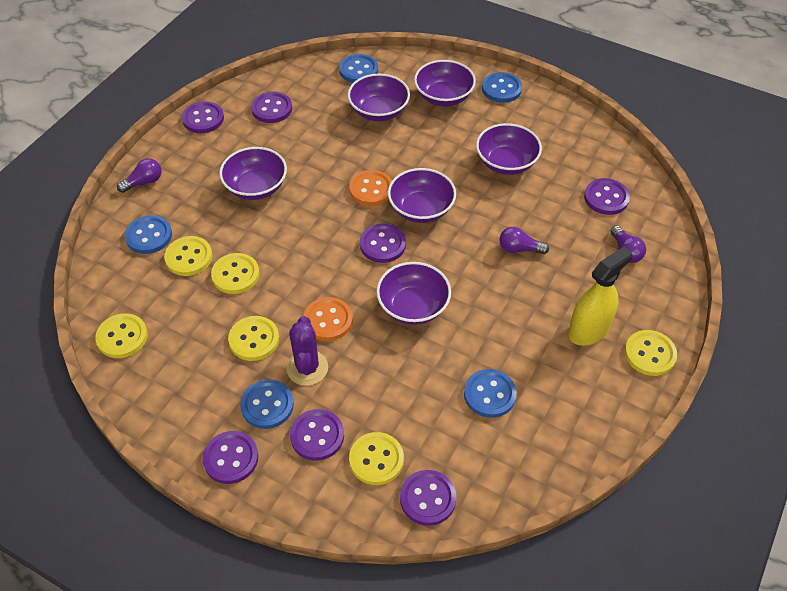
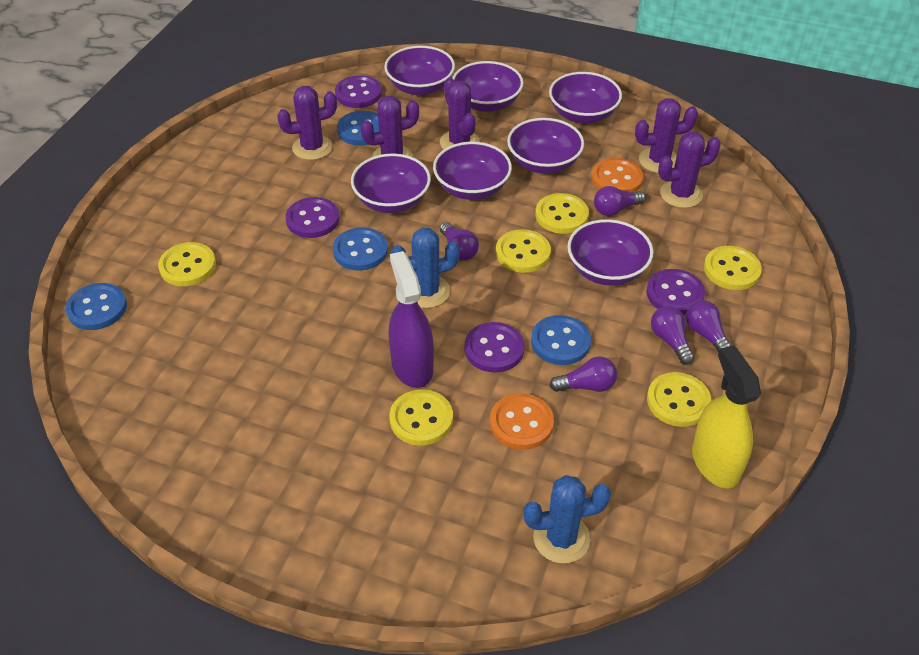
blue button: 5 -> 4
blue cactus: 0 -> 2
purple bowl: 6 -> 7
purple button: 7 -> 4
purple cactus: 1 -> 5
purple light bulb: 3 -> 5
purple spray bottle: 0 -> 1

